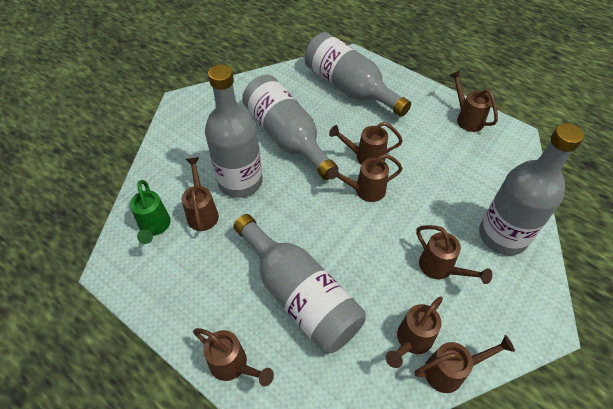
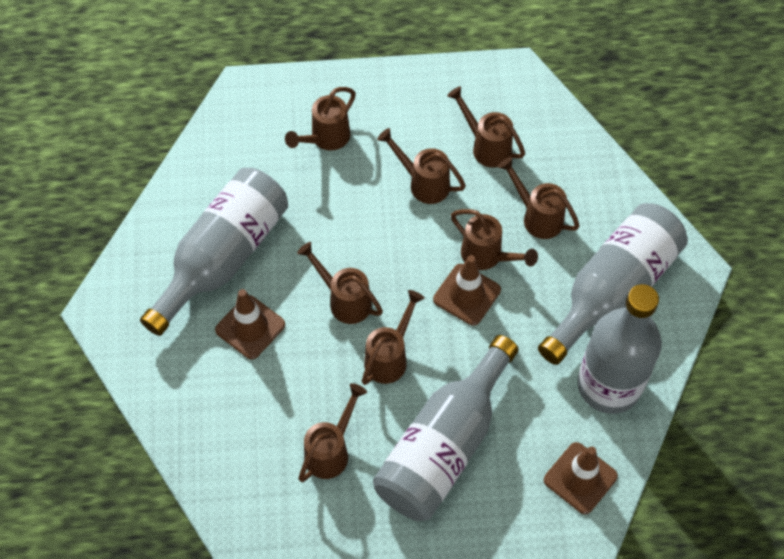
brown traffic cone: 0 -> 3
green watering can: 1 -> 0
grey bottle: 5 -> 4

